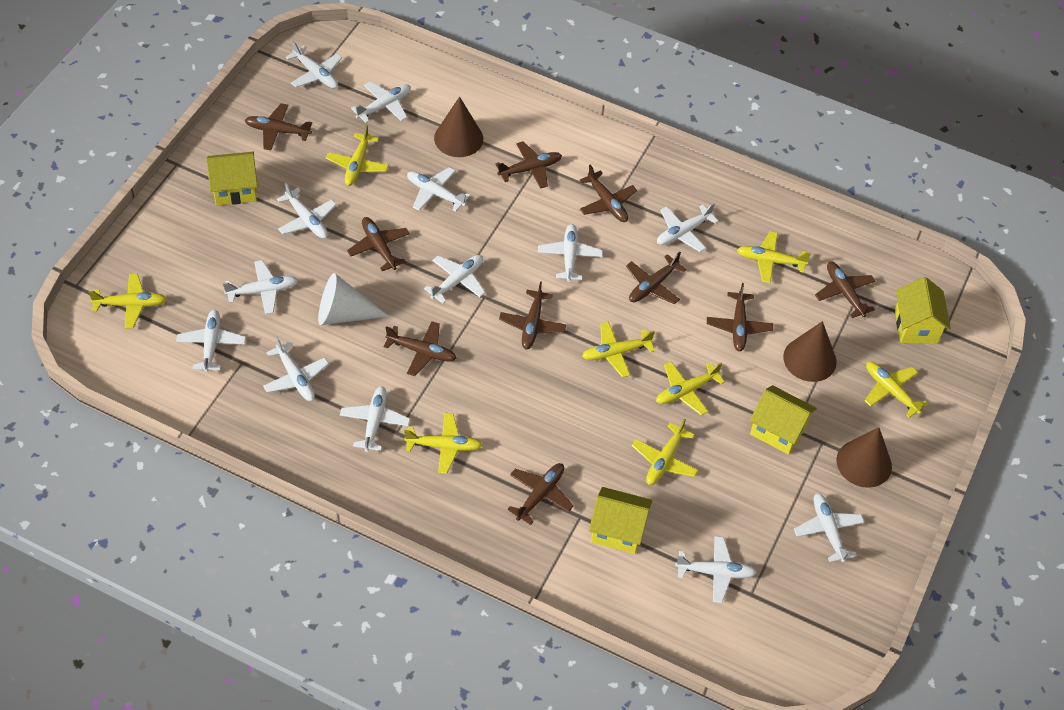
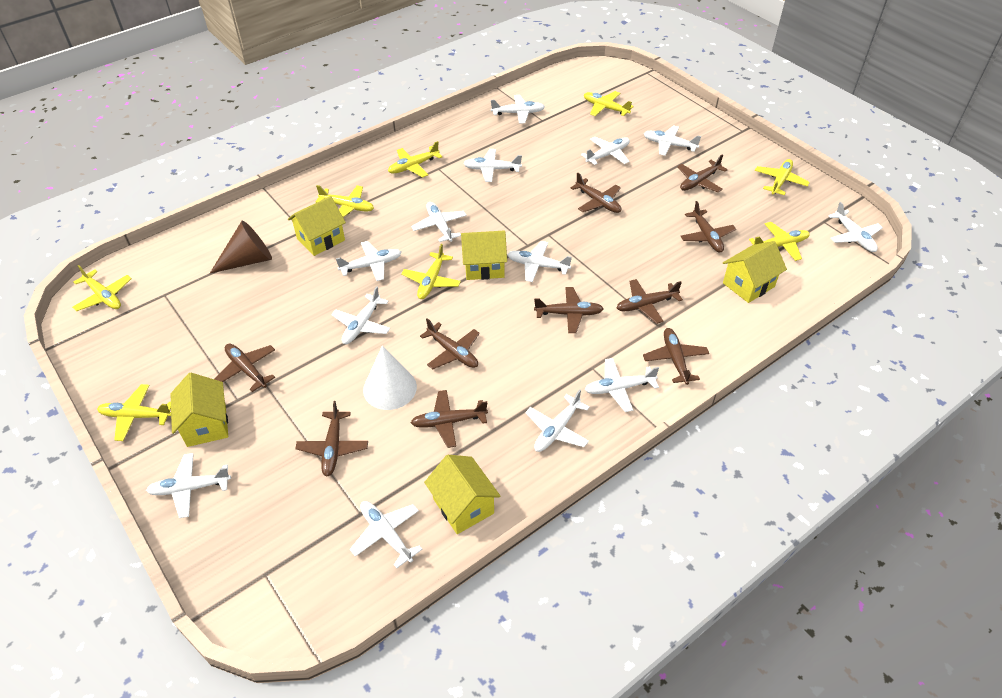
brown cone: 3 -> 1
yellow house: 4 -> 5

